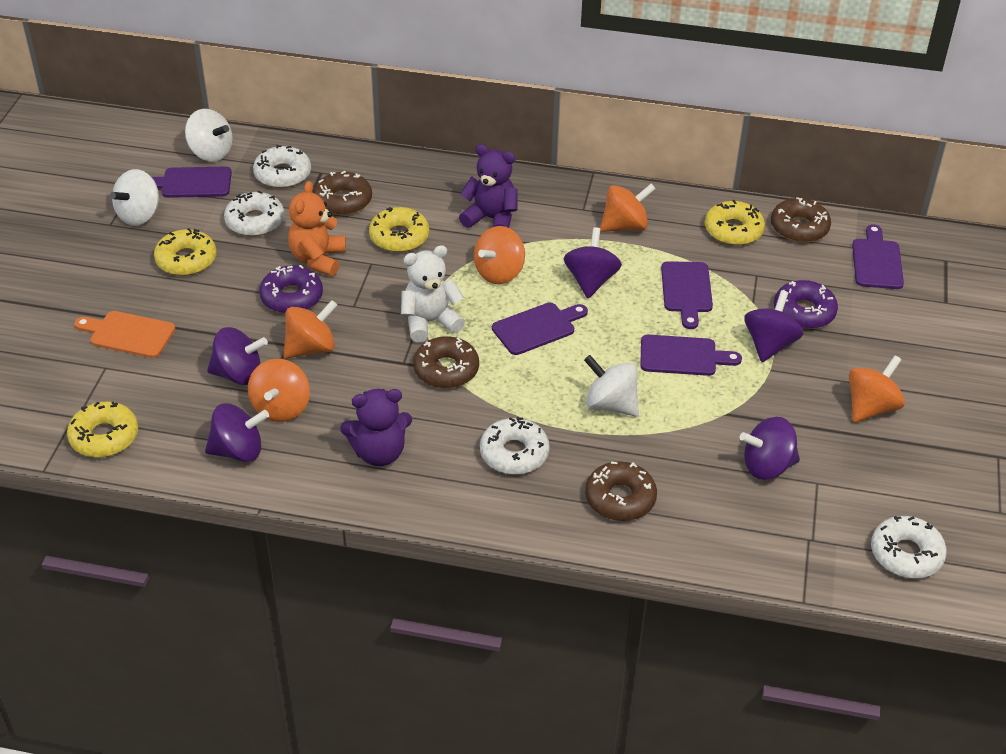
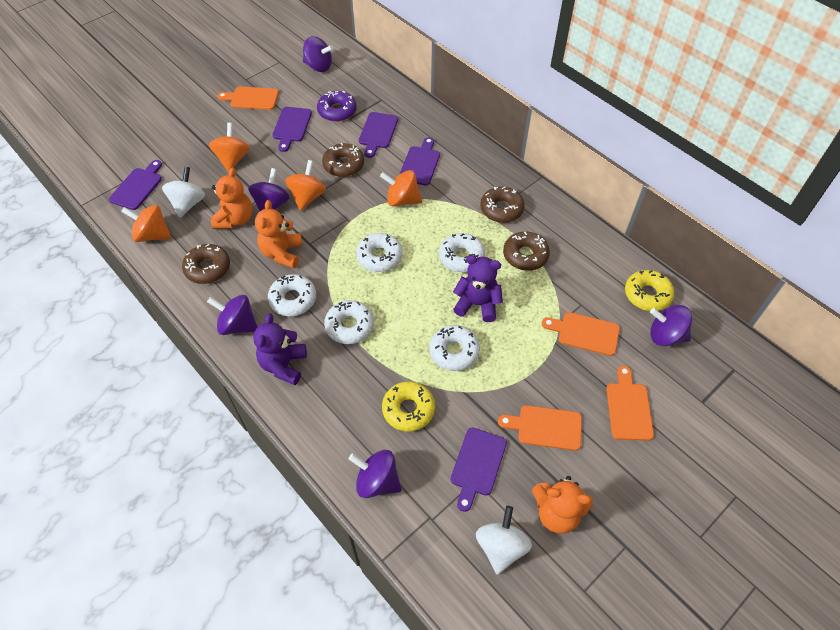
orange cutting board: 1 -> 4
orange spinning top: 5 -> 4
orange teddy bear: 1 -> 3
purple donut: 2 -> 1
white donut: 4 -> 5
white spinning top: 3 -> 2
white teddy bear: 1 -> 0
yellow donut: 4 -> 2

